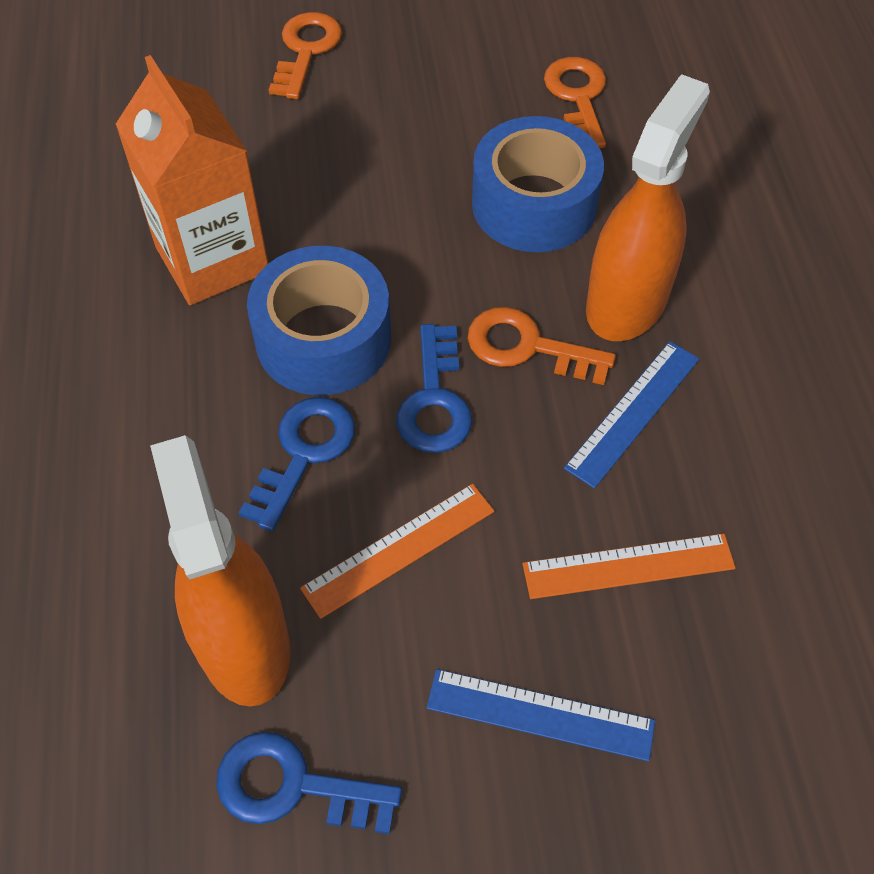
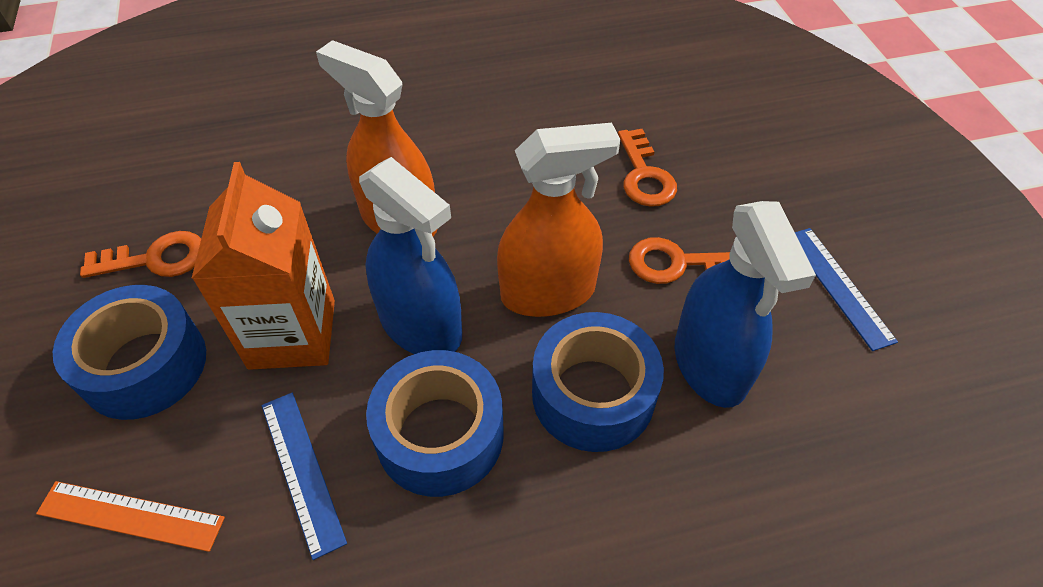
blue key: 3 -> 0
blue spray bottle: 0 -> 2
blue tape: 2 -> 3
orange ruler: 2 -> 1

